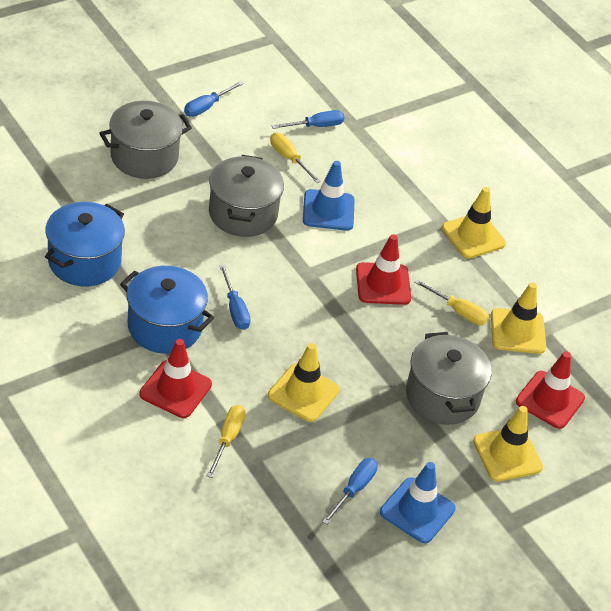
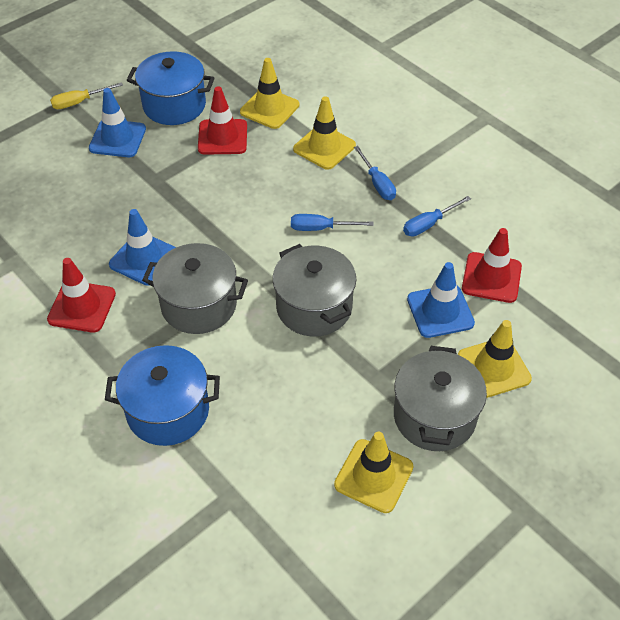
blue screwdriver: 4 -> 3
blue traffic cone: 2 -> 3
yellow screwdriver: 3 -> 1

